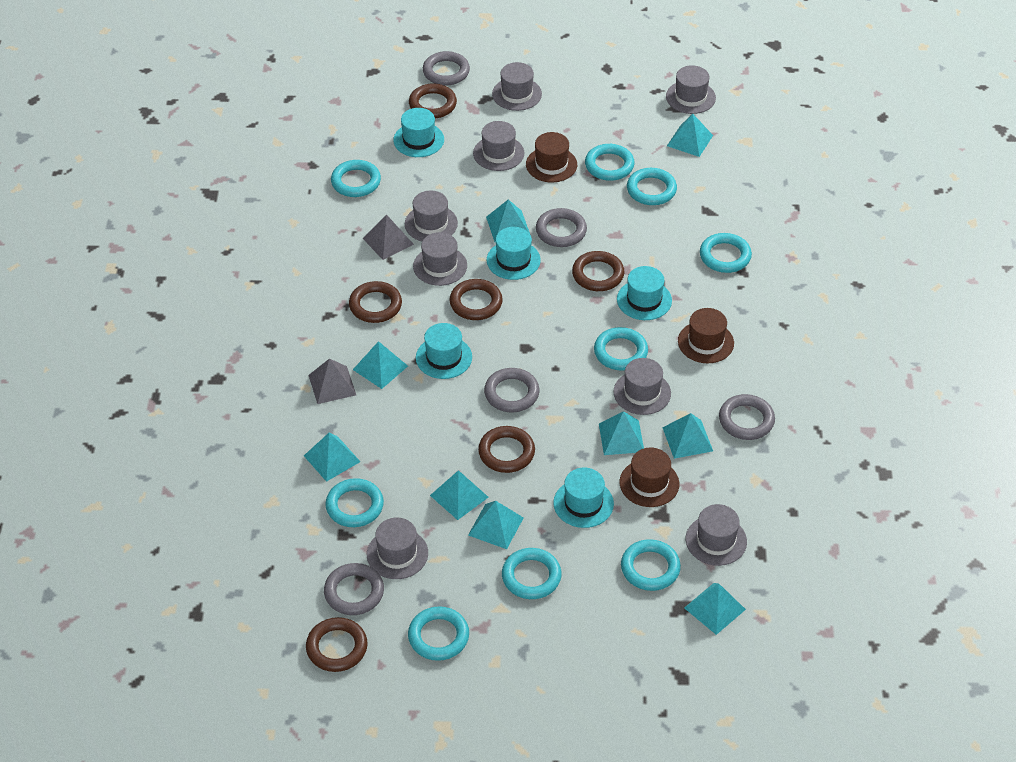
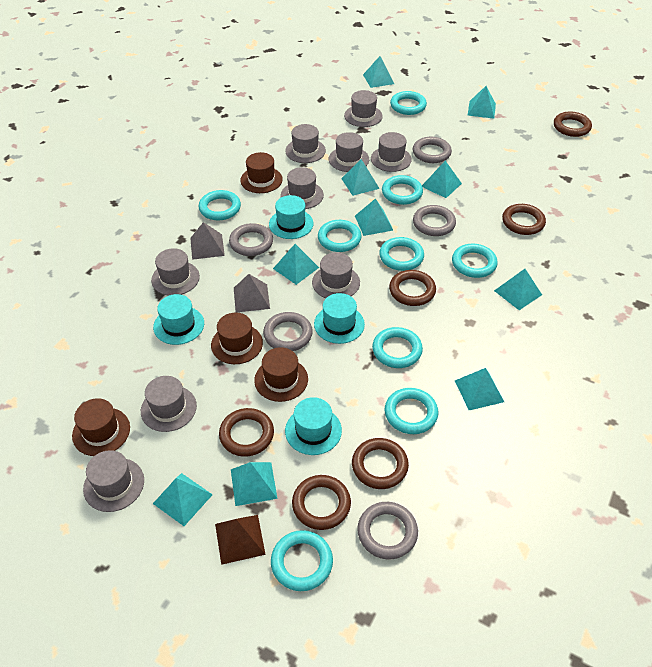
brown hat: 3 -> 4
brown pyramid: 0 -> 1
grey hat: 8 -> 9
turquoise hat: 5 -> 4
turquoise pyramid: 9 -> 10

